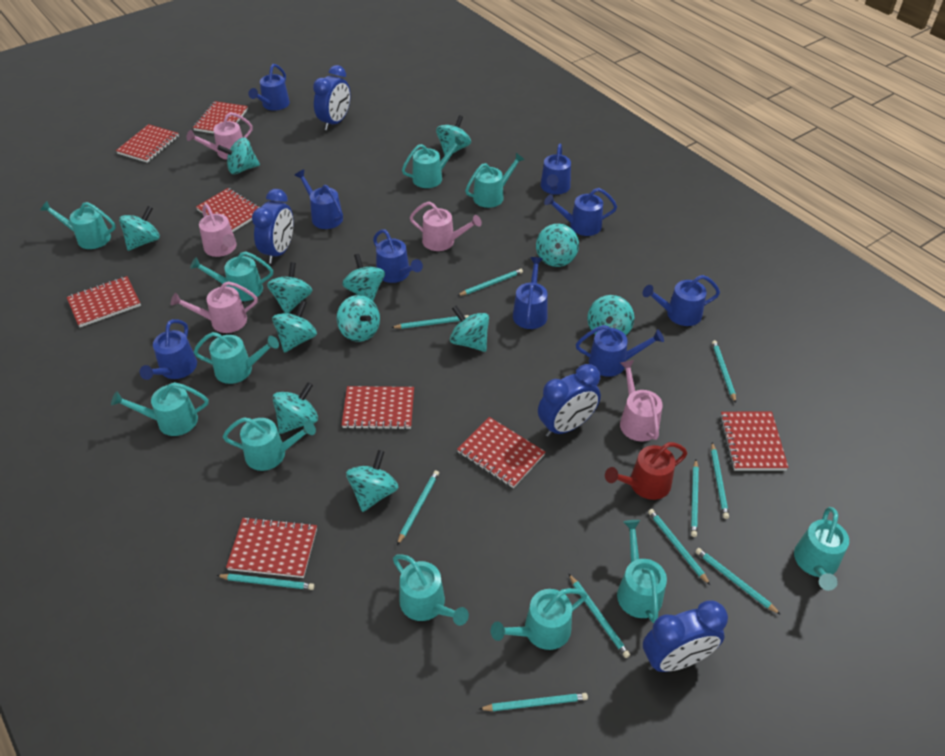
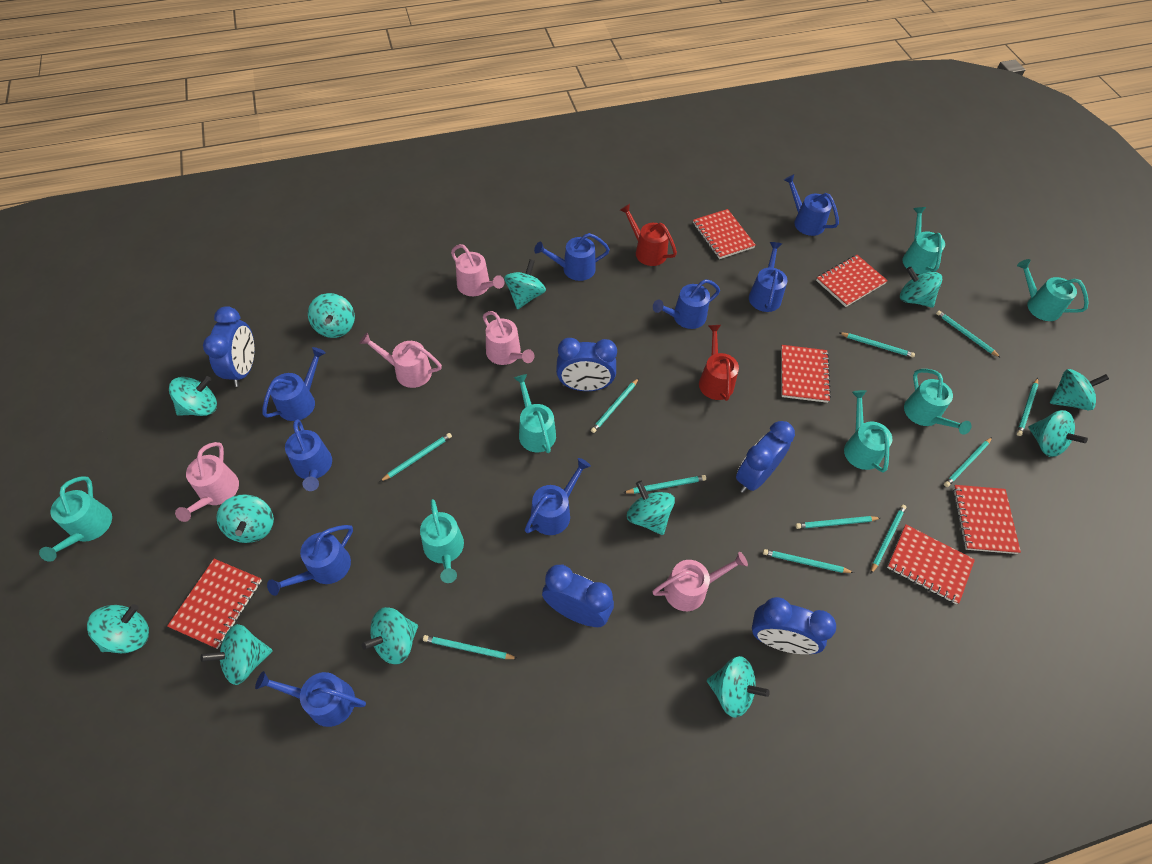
blue clock: 4 -> 5
red notebook: 8 -> 6
red watering can: 1 -> 2
turquoise watering can: 11 -> 7

